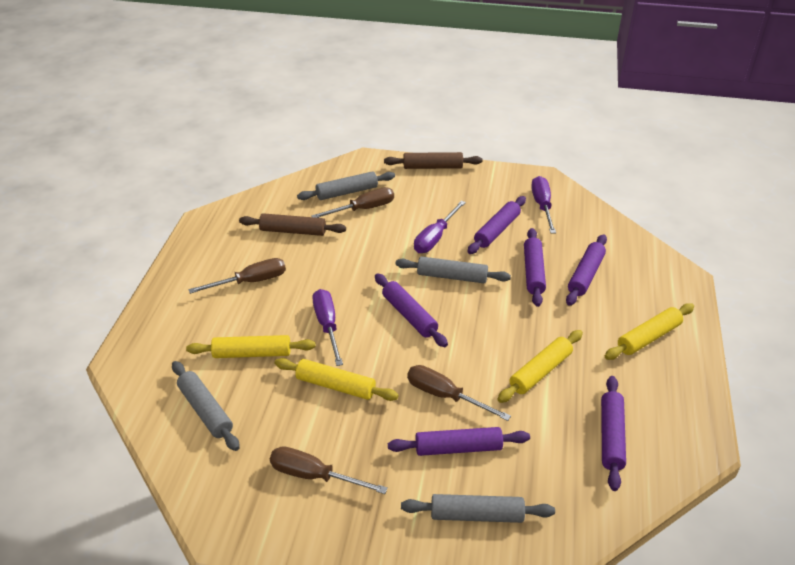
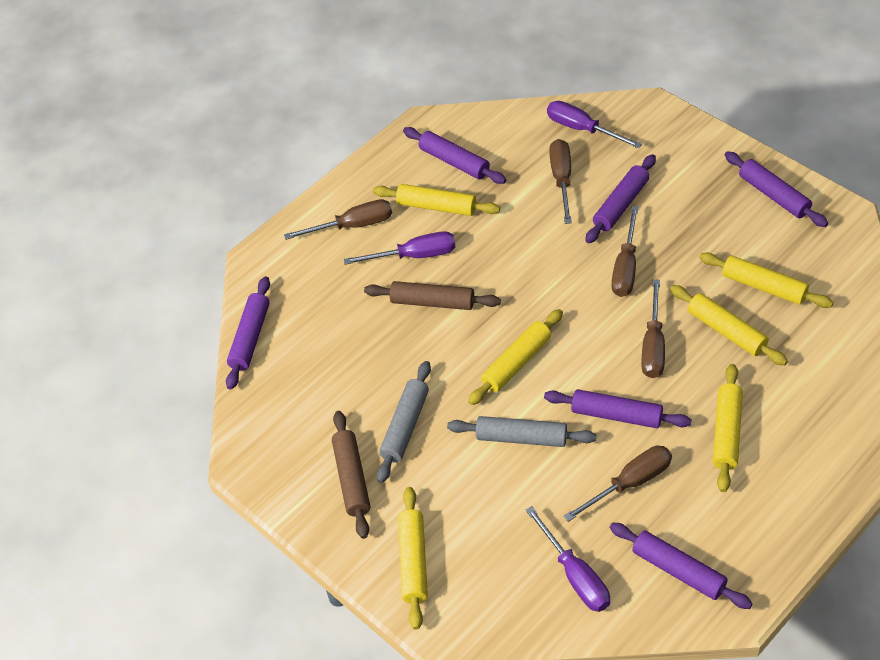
brown screwdriver: 4 -> 5
grey rolling pin: 4 -> 2
yellow rolling pin: 4 -> 6

